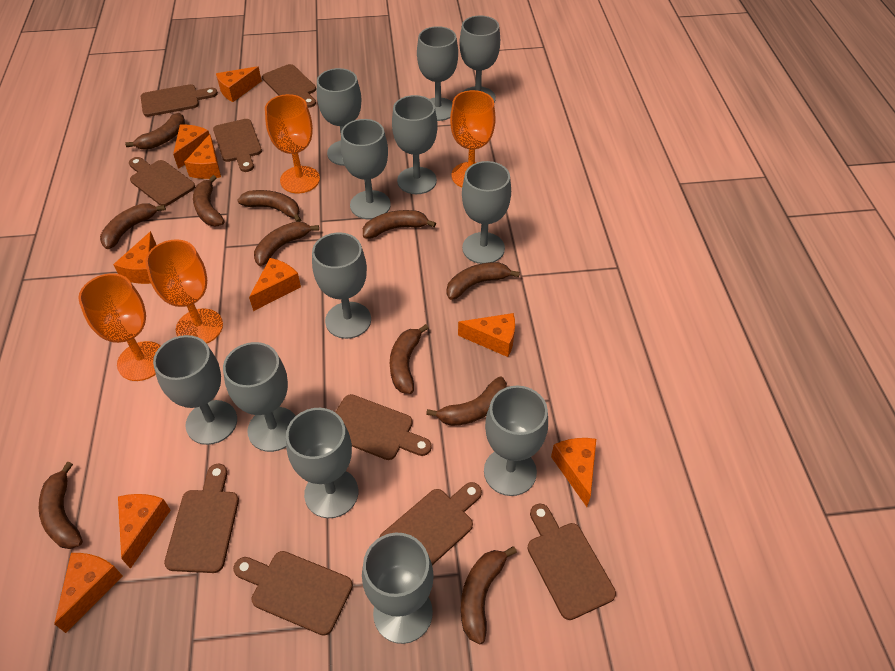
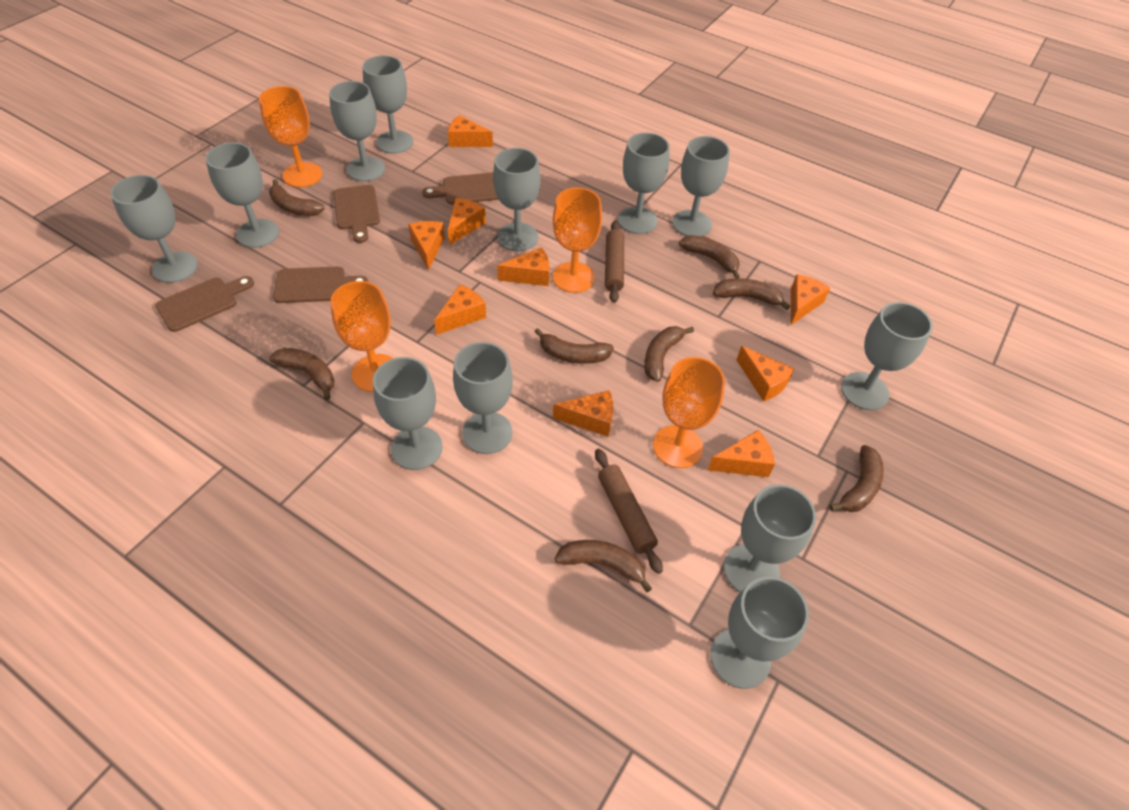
brown banana: 11 -> 8
brown cutting board: 9 -> 4
brown rolling pin: 0 -> 2

